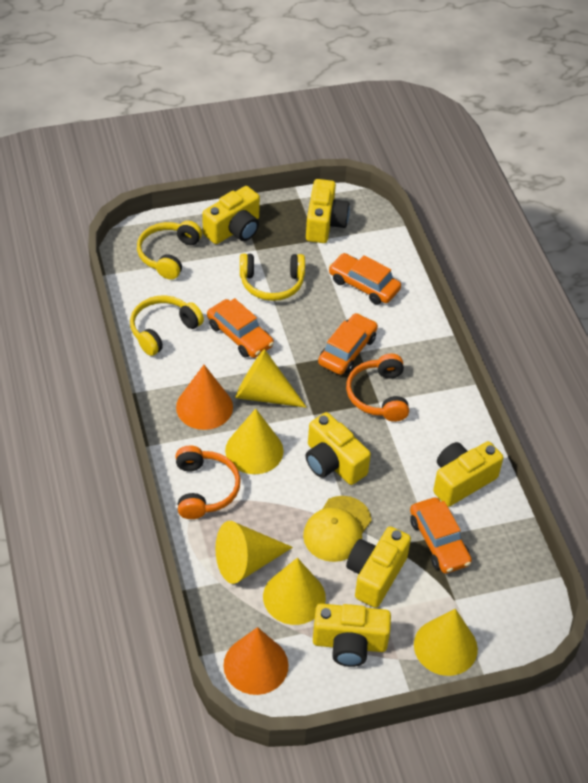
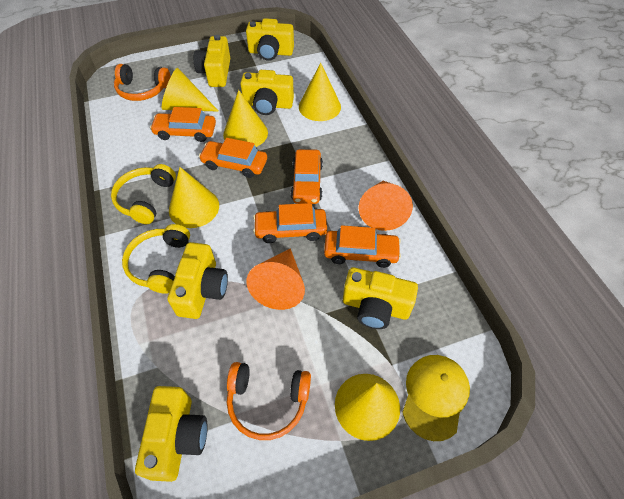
orange car: 4 -> 5
yellow headphones: 3 -> 2

